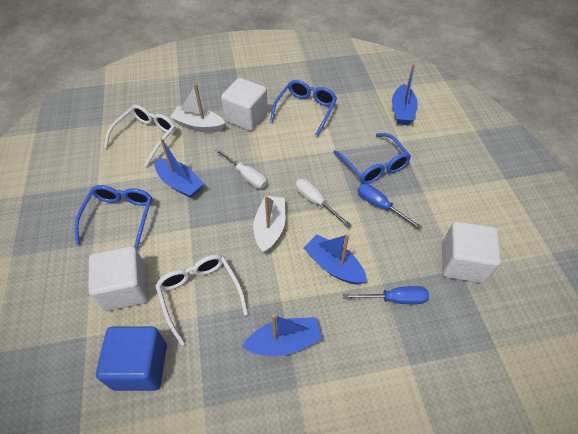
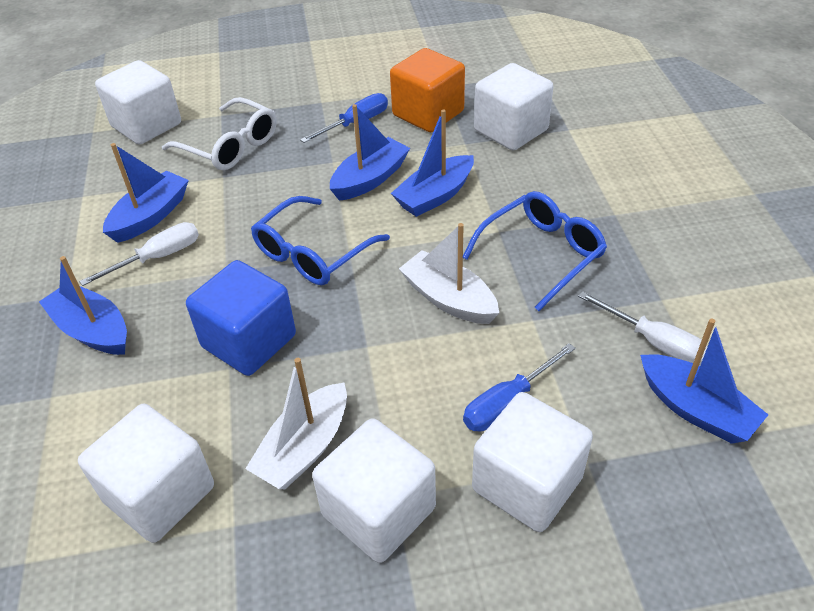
blue boat: 4 -> 5
blue glasses: 3 -> 2
orange cube: 0 -> 1
white cube: 3 -> 5
white glasses: 2 -> 1

